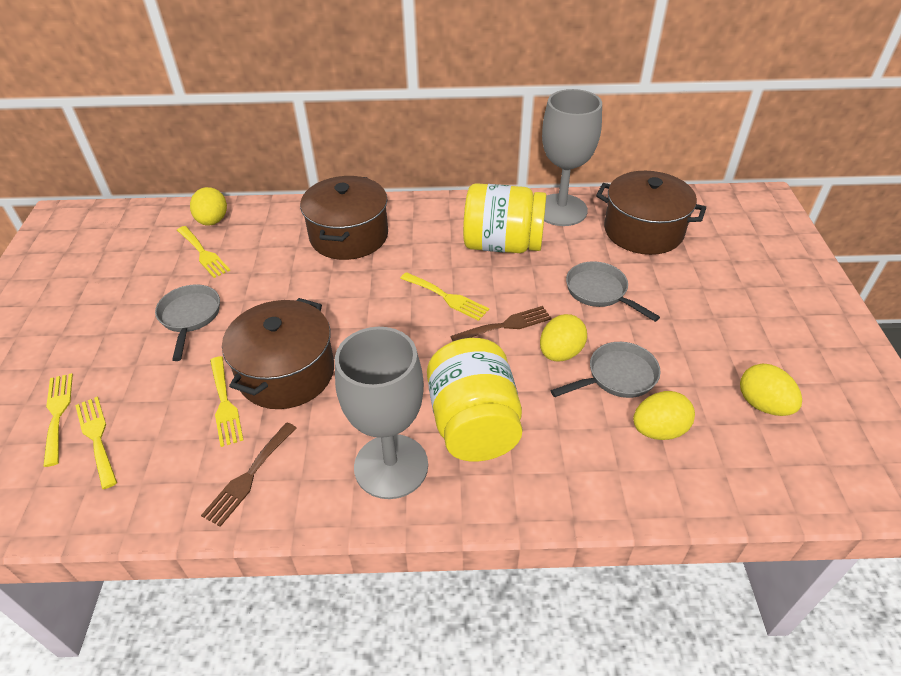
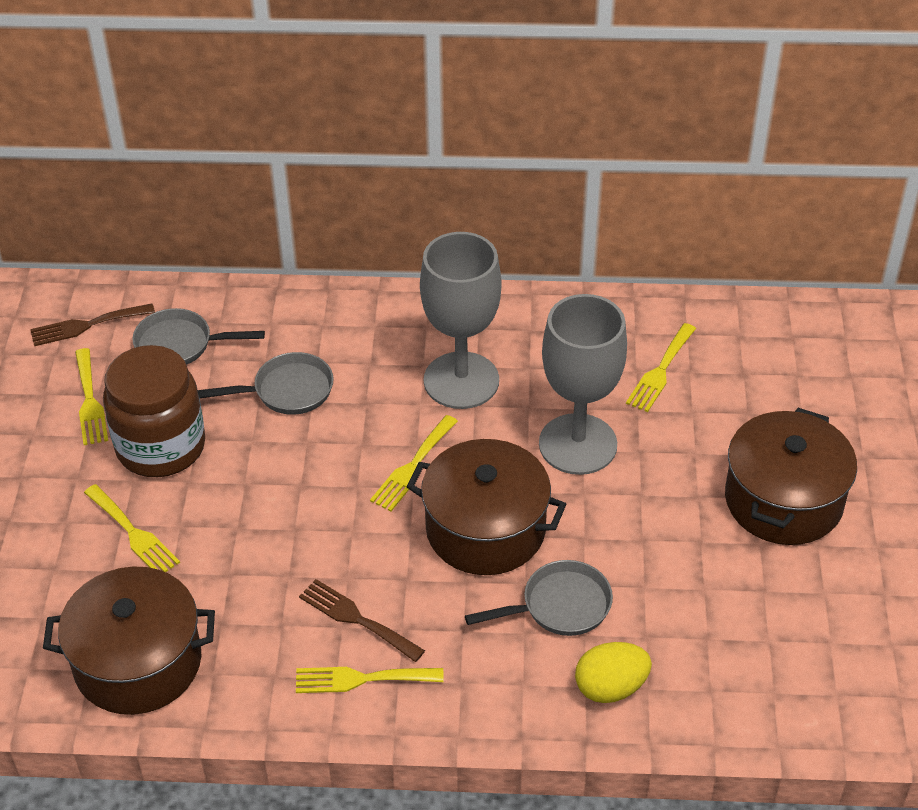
brown jar: 0 -> 1
yellow egg: 4 -> 1
yellow jar: 2 -> 0

